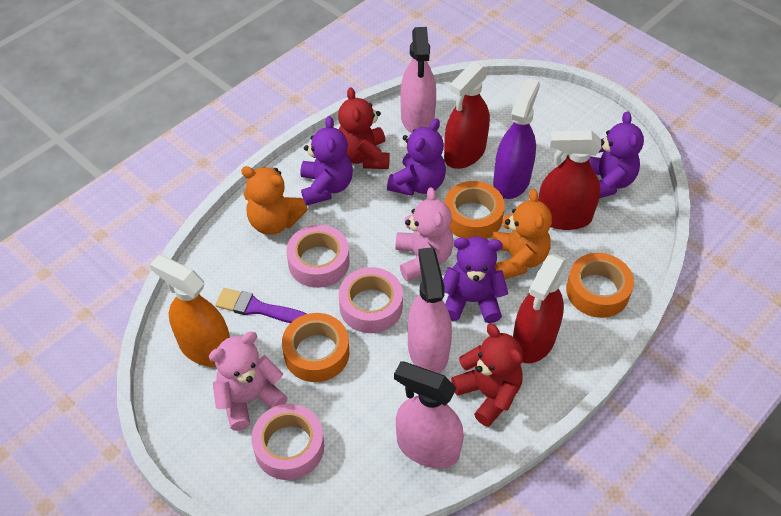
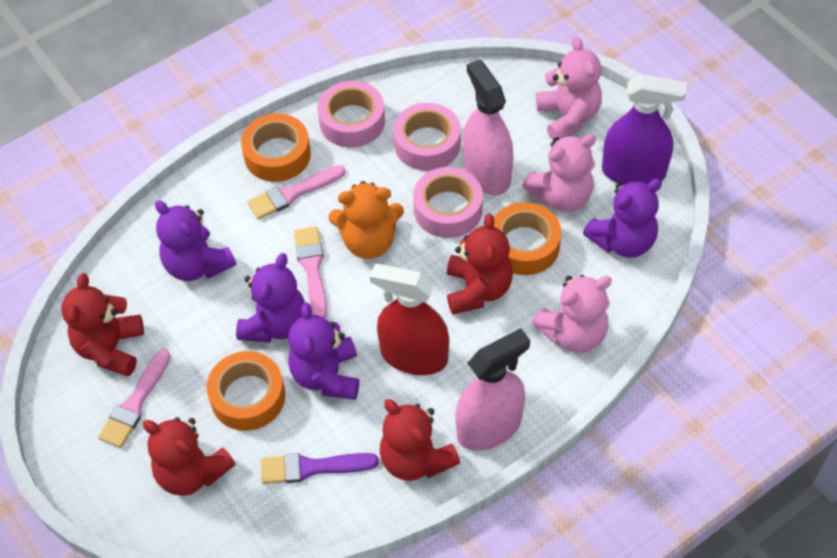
orange spray bottle: 1 -> 0
orange teddy bear: 2 -> 1
pink brush: 0 -> 3
pink spray bottle: 3 -> 2
pink teddy bear: 2 -> 3
red spray bottle: 3 -> 1
red teddy bear: 2 -> 4

